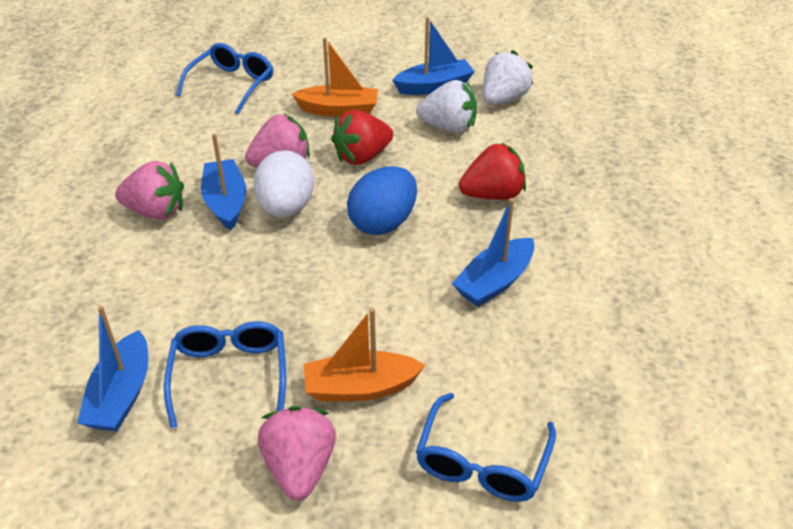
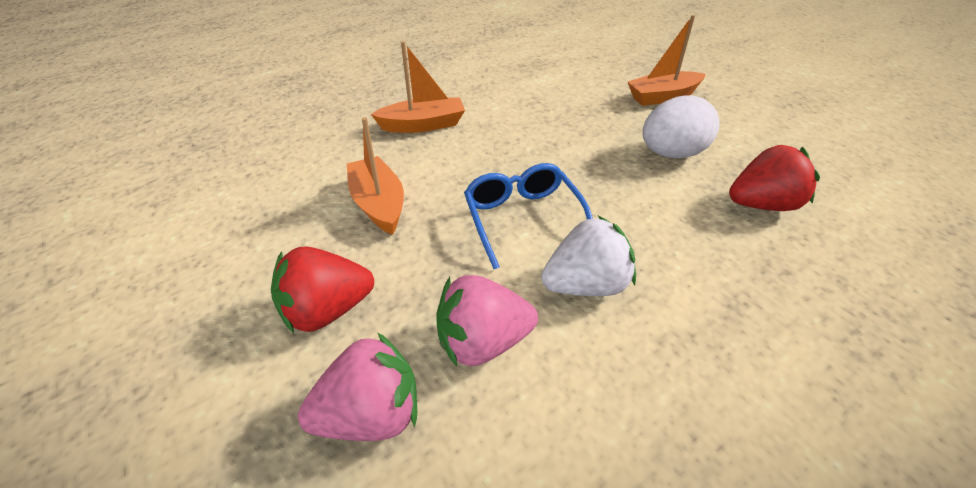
blue boat: 4 -> 0
blue egg: 1 -> 0
blue glasses: 3 -> 1
orange boat: 2 -> 3
pink strawberry: 3 -> 2
white strawberry: 2 -> 1

